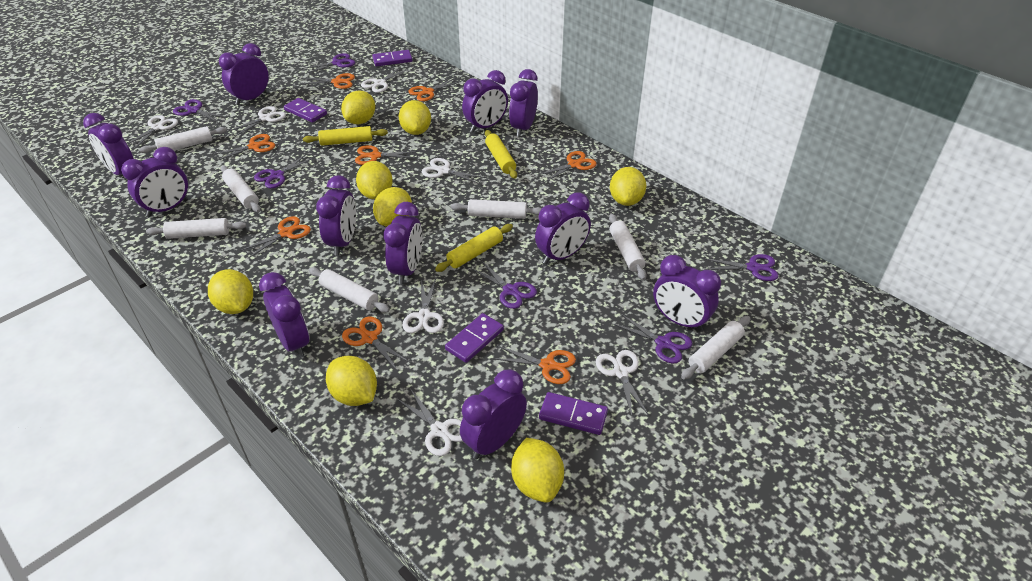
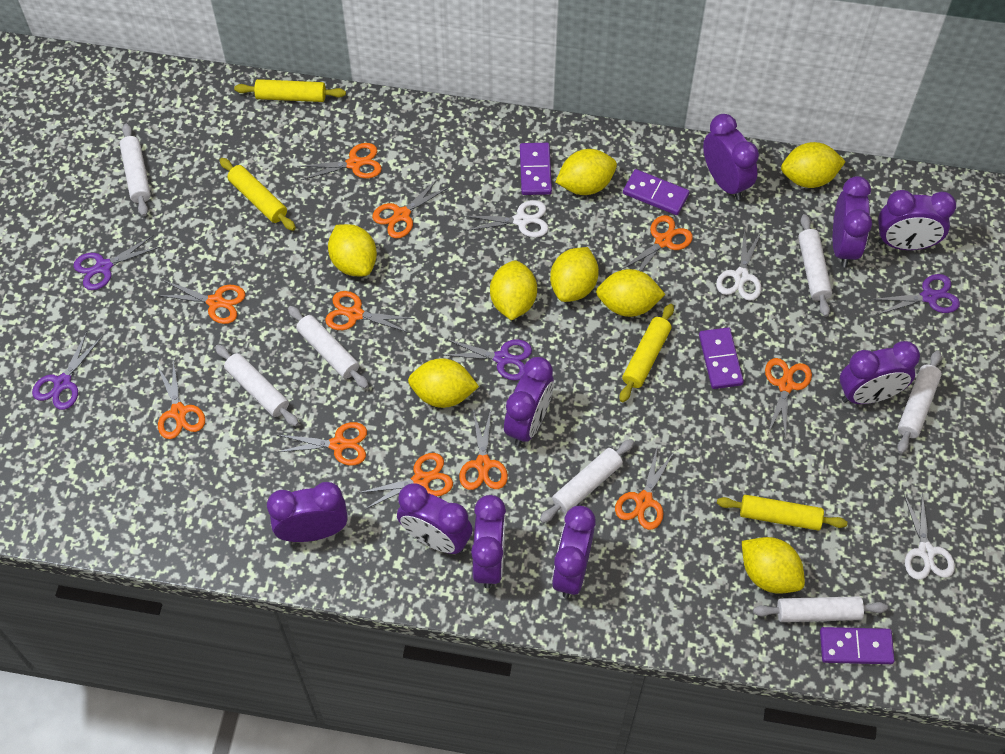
orange scissors: 8 -> 11
purple clock: 11 -> 9
purple scissors: 6 -> 4
white scissors: 7 -> 3
yellow rolling pin: 3 -> 4

